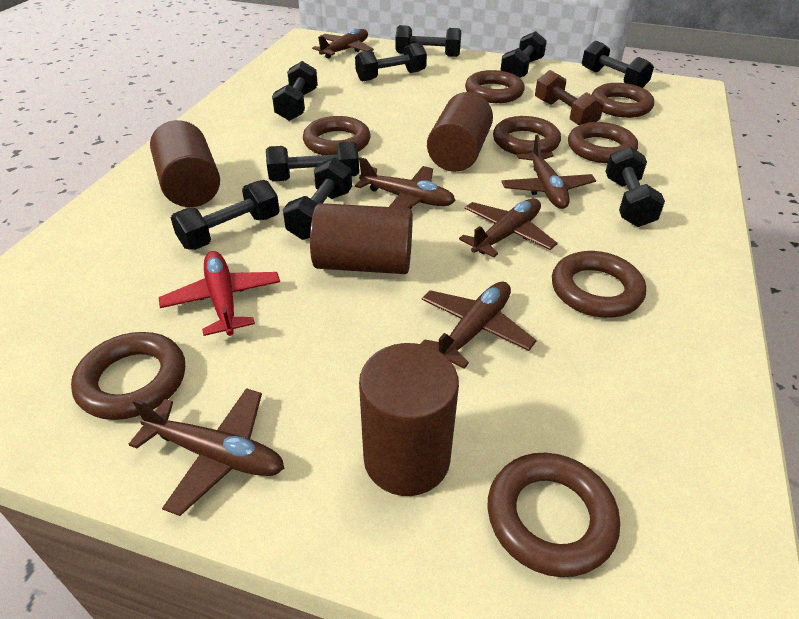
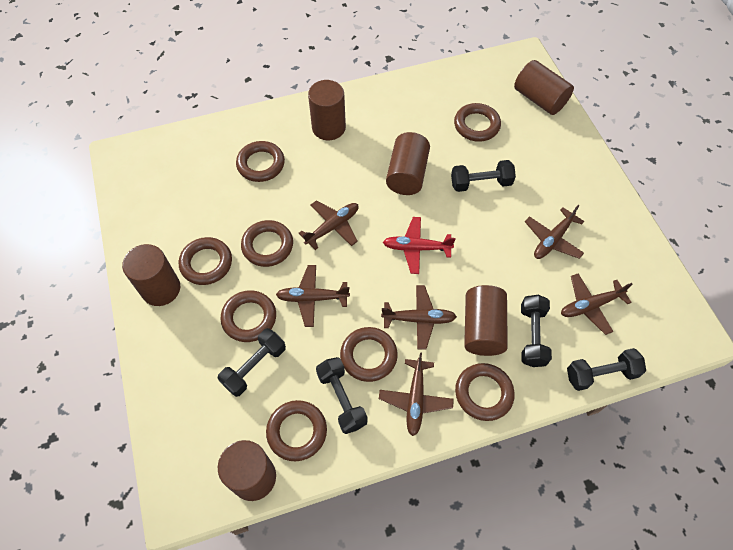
black dumbbell: 9 -> 5
brown cylinder: 4 -> 6
brown dumbbell: 1 -> 0

